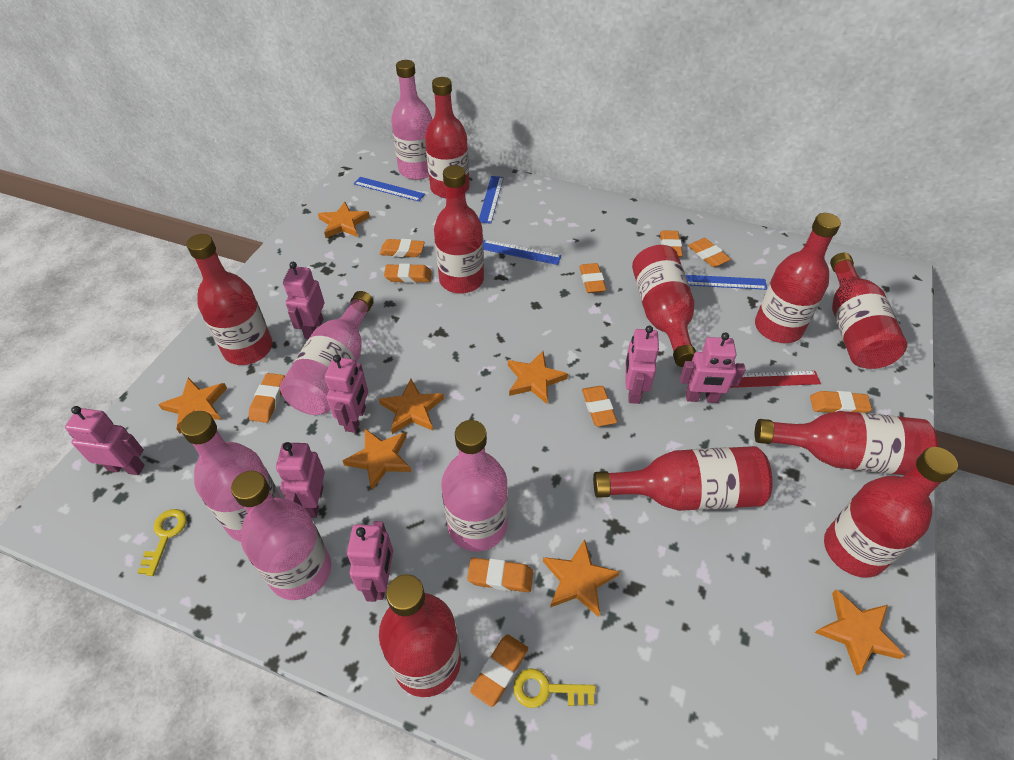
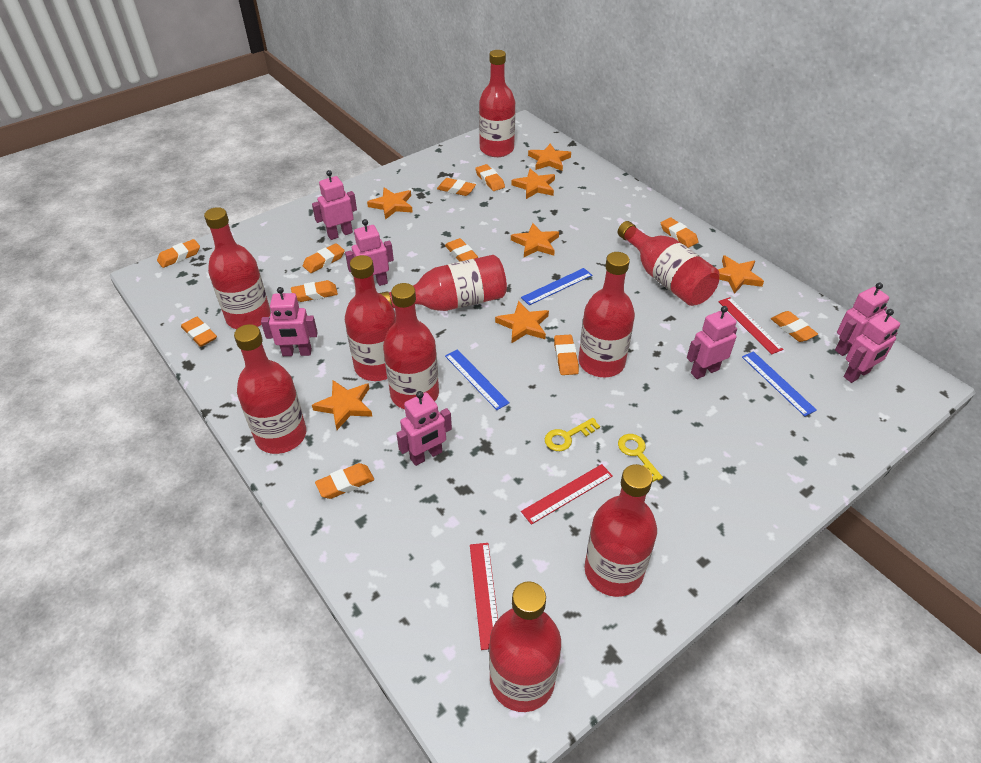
blue ruler: 4 -> 3
orange eraser: 10 -> 11
pink bottle: 5 -> 0
red ruler: 1 -> 3

